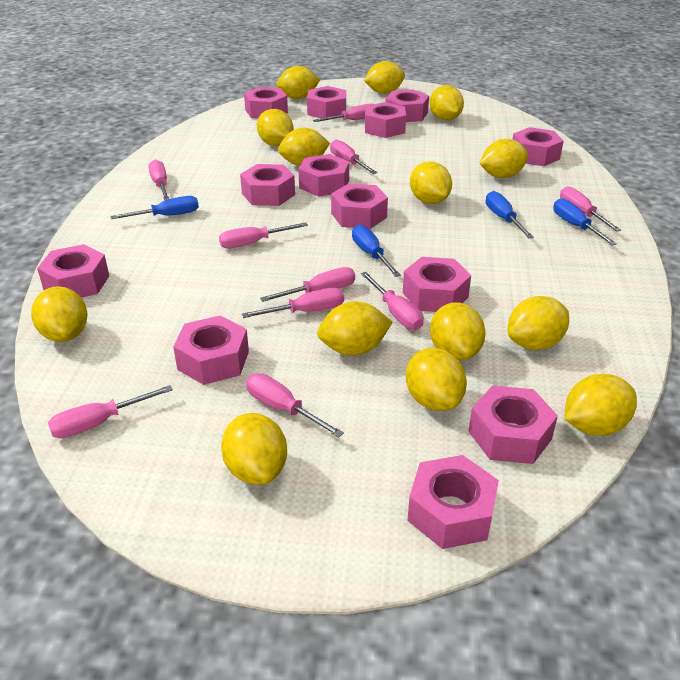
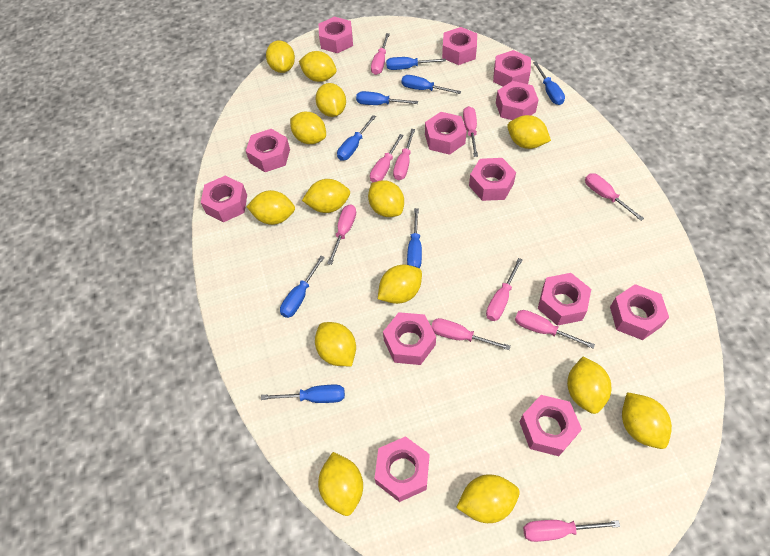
blue screwdriver: 4 -> 8

